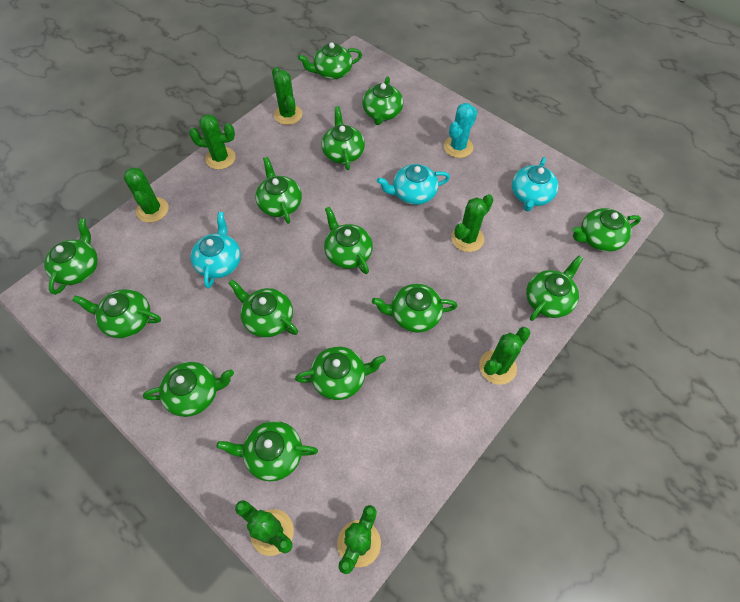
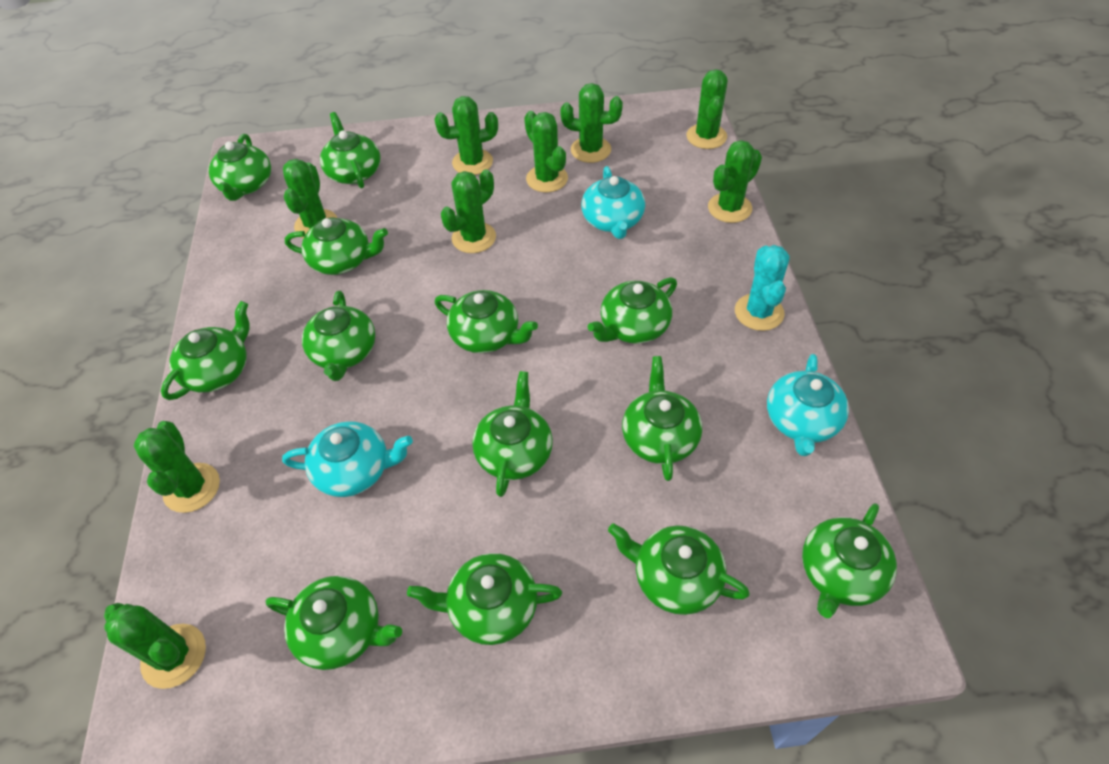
green cactus: 7 -> 9
green teapot: 14 -> 13

